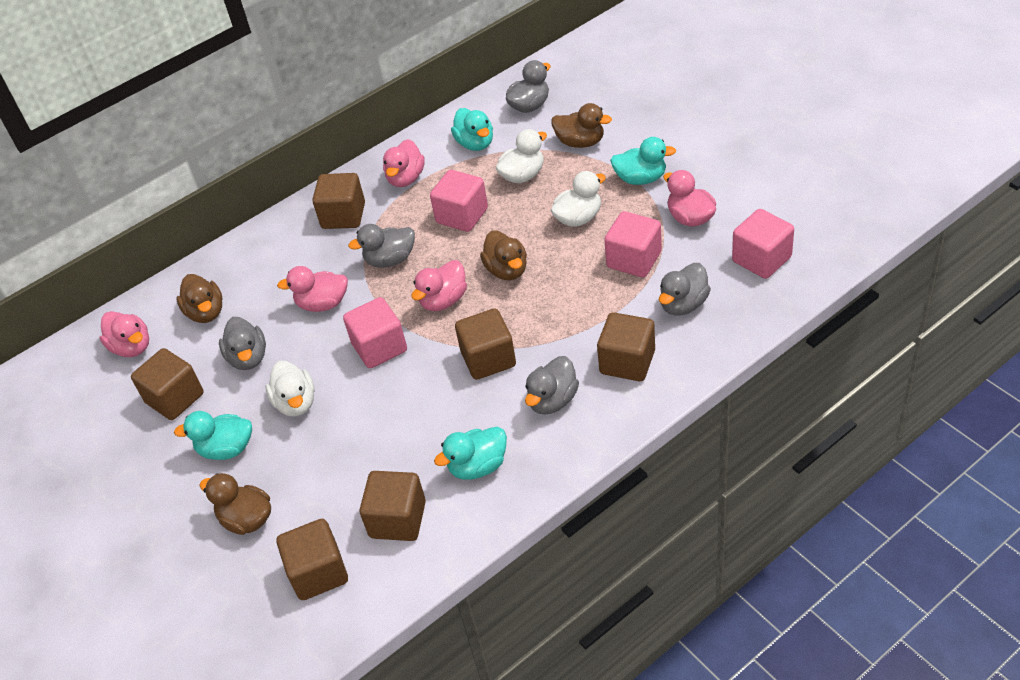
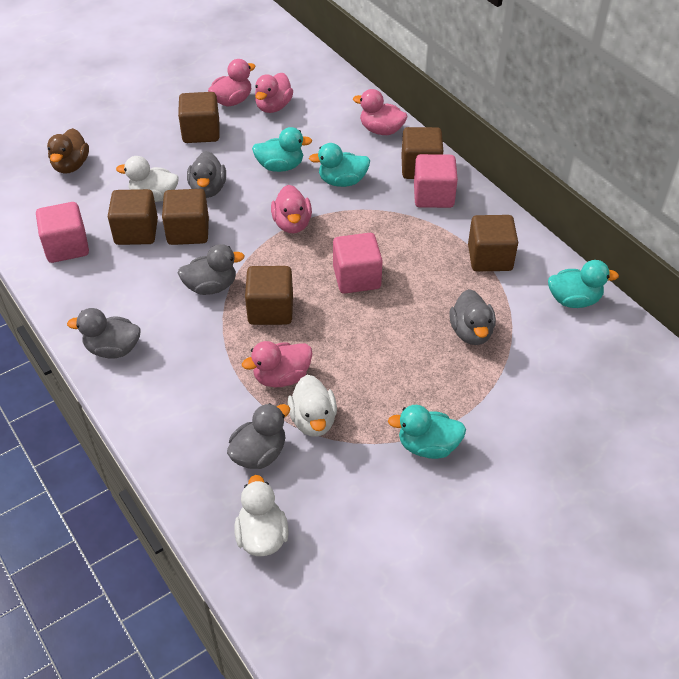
brown duck: 4 -> 1
pink cube: 4 -> 3

